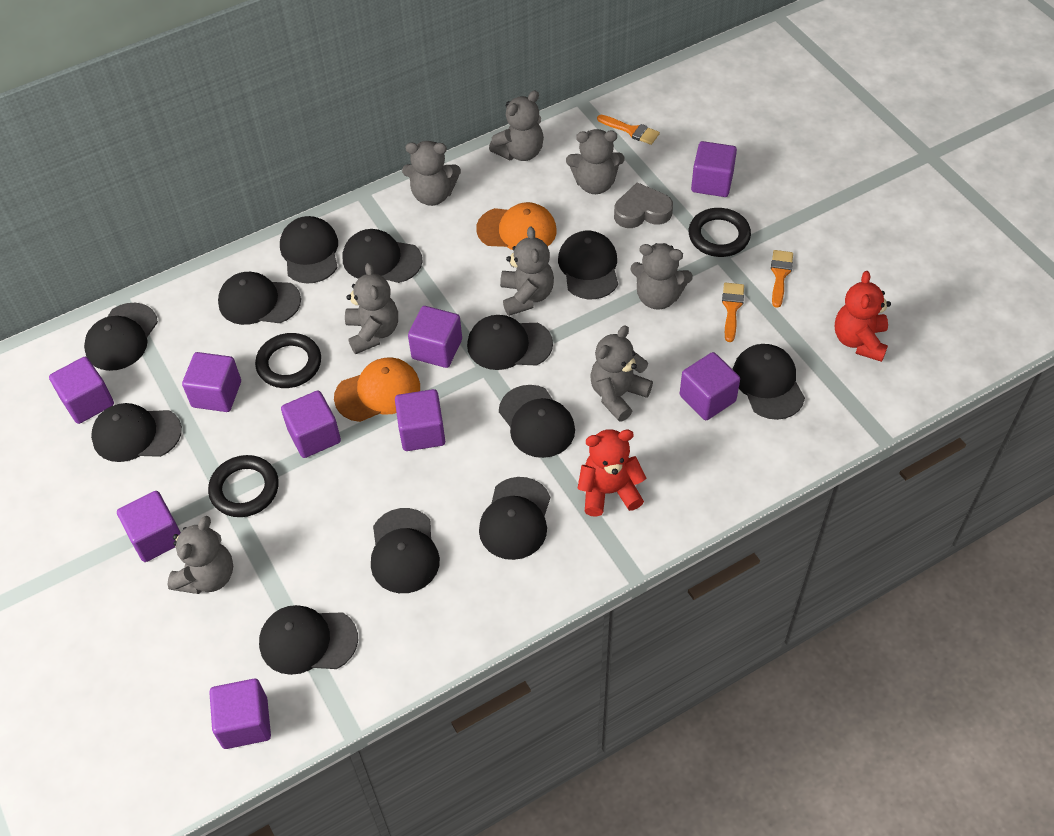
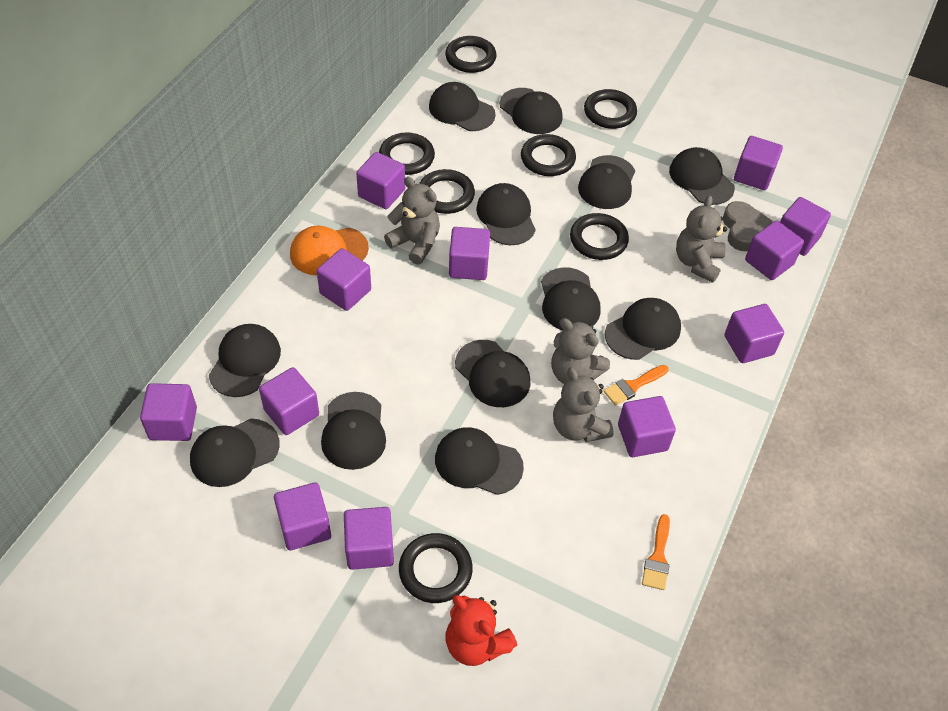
black ring: 3 -> 7
grey teddy bear: 8 -> 4
orange brush: 3 -> 2
orange cap: 2 -> 1
purple cube: 9 -> 12
red teddy bear: 2 -> 1

